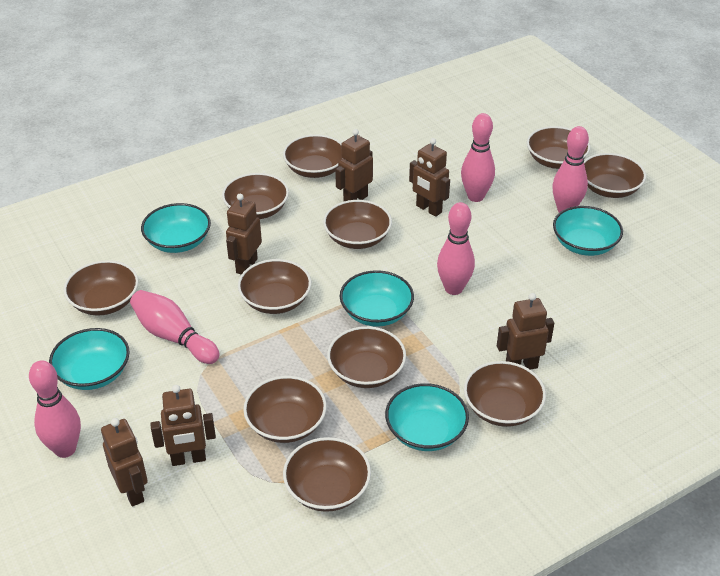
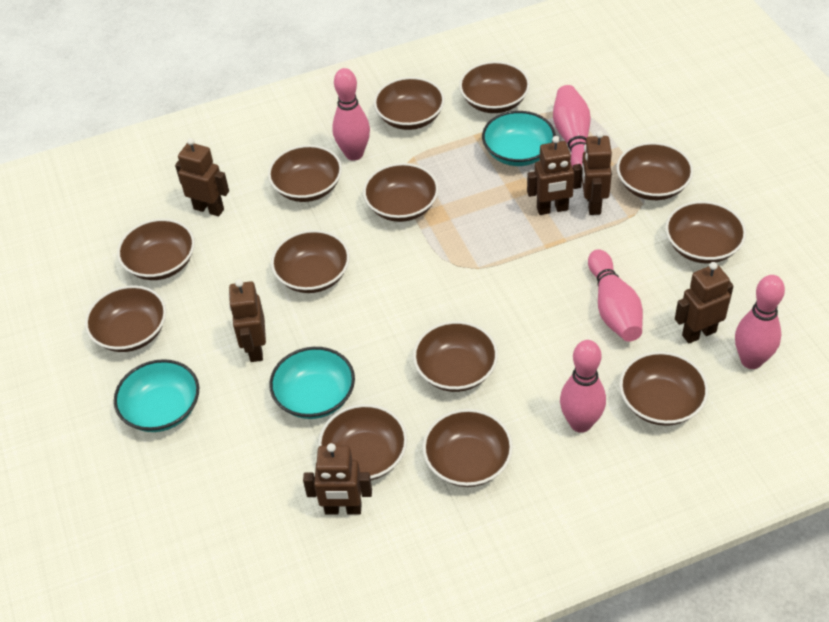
brown bowl: 11 -> 13
turquoise bowl: 5 -> 3

